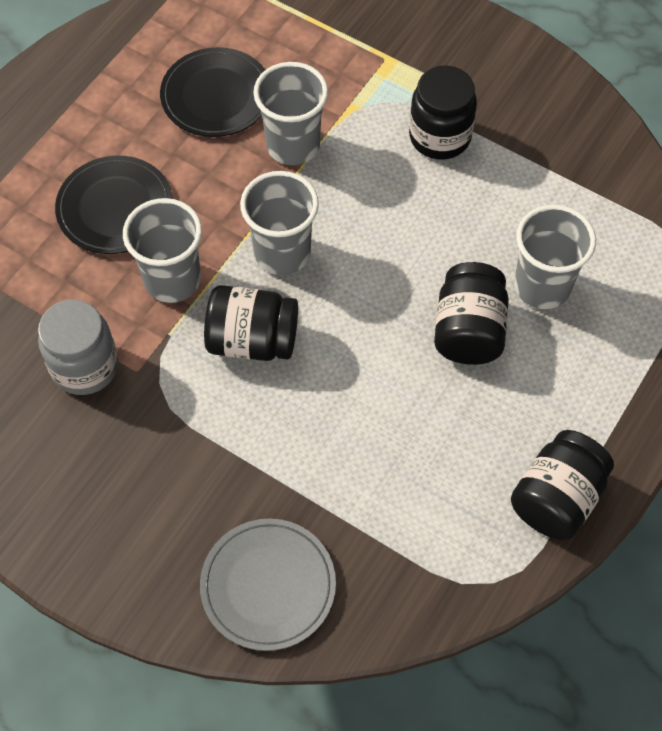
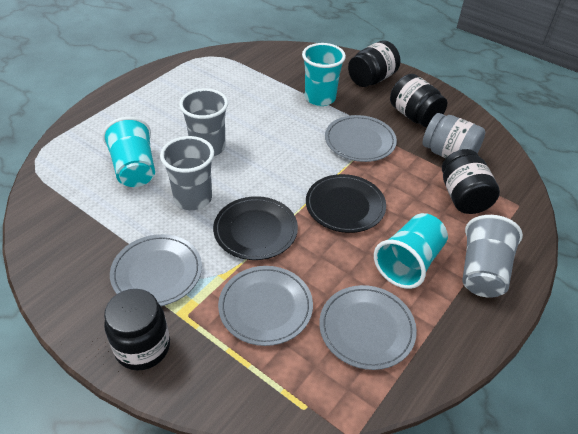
grey cup: 4 -> 3
grey plate: 1 -> 4
turquoise cup: 0 -> 3

